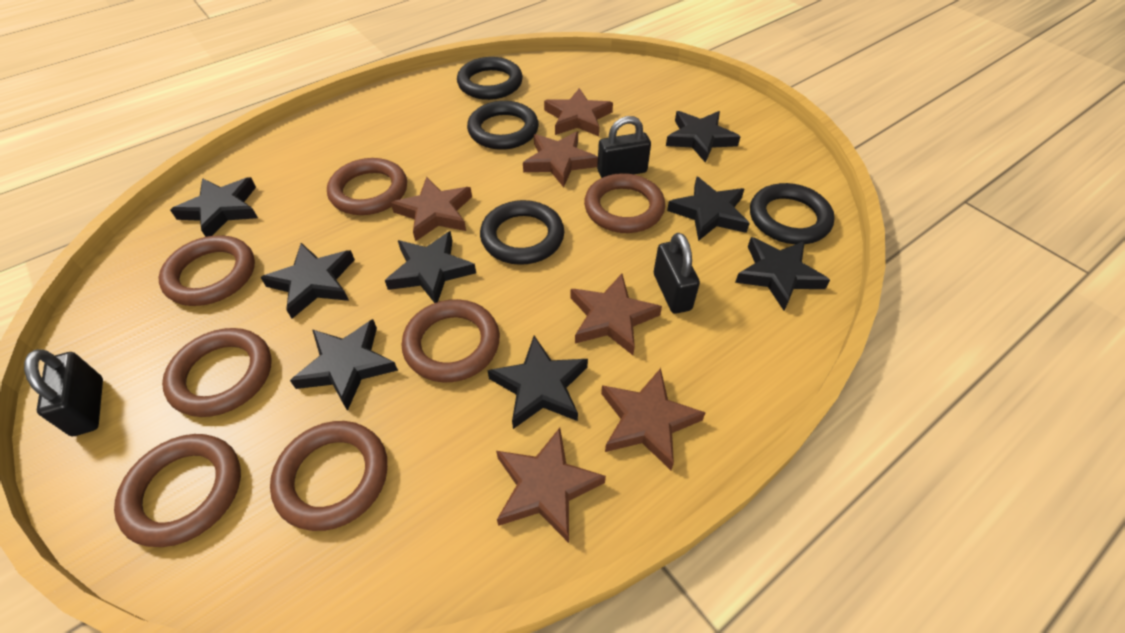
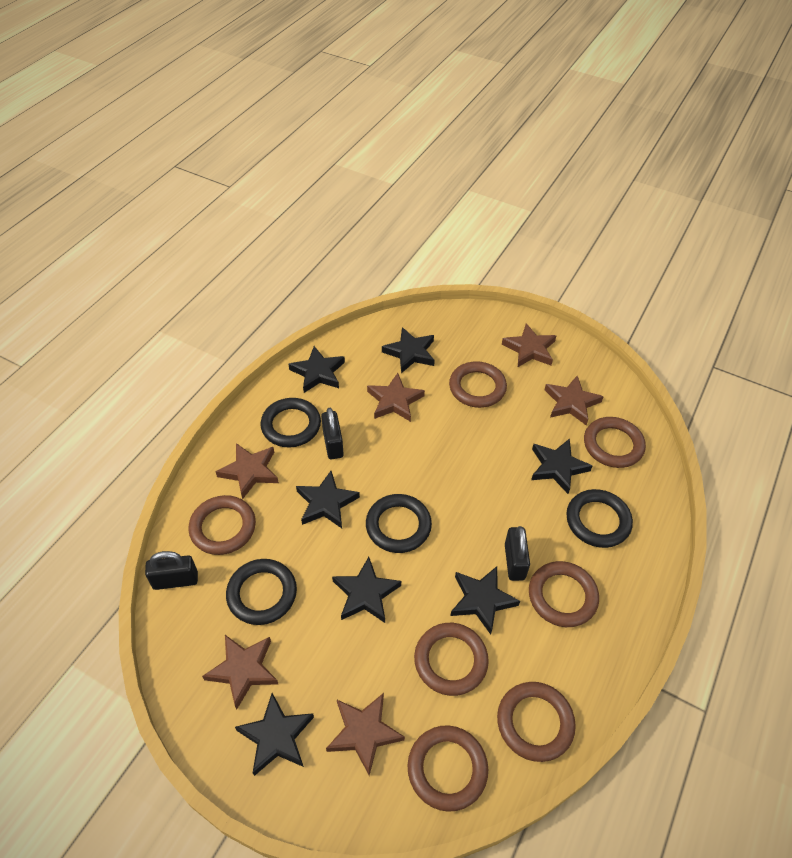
black star: 8 -> 7

